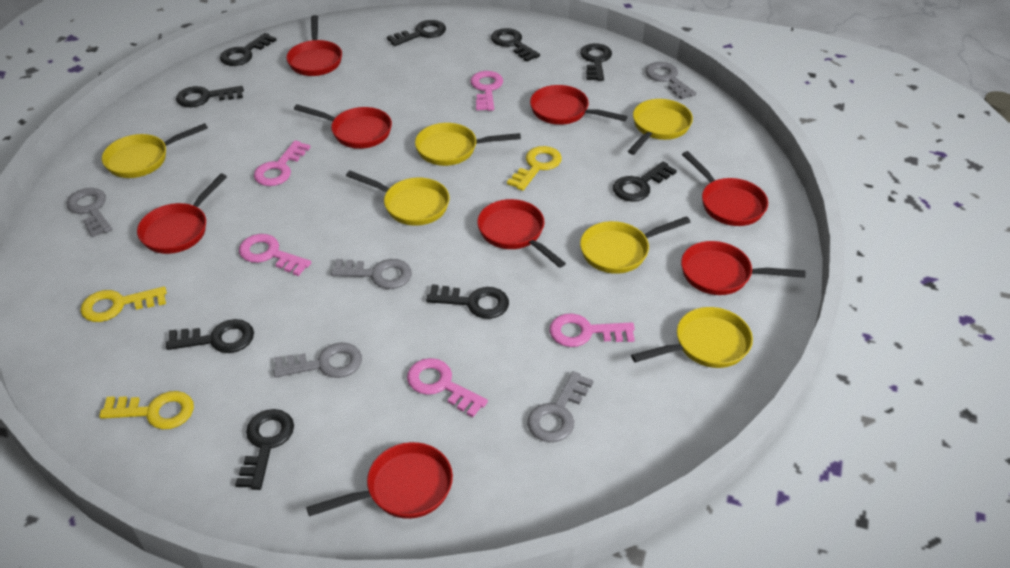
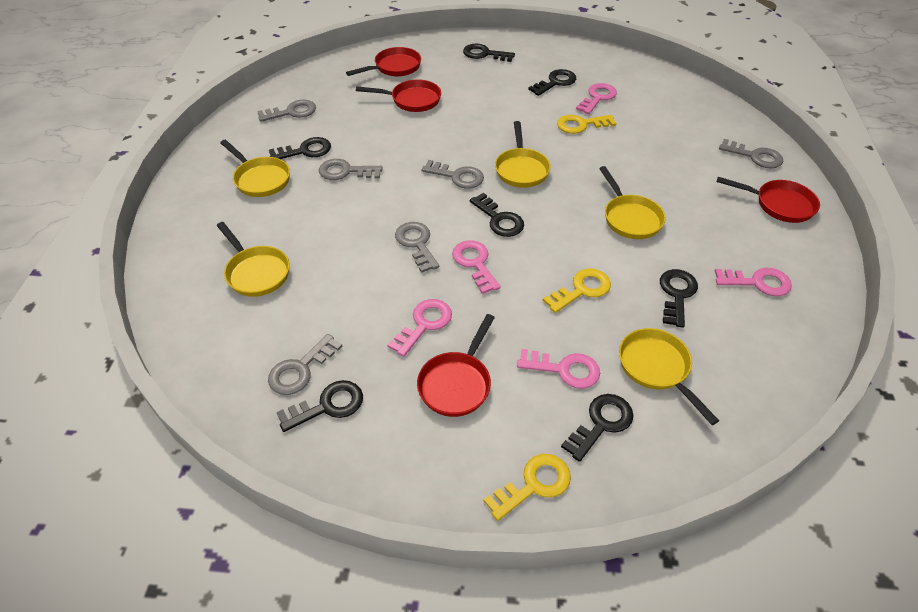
black key: 9 -> 7
grey key: 5 -> 6
red pan: 8 -> 4
yellow pan: 6 -> 5

